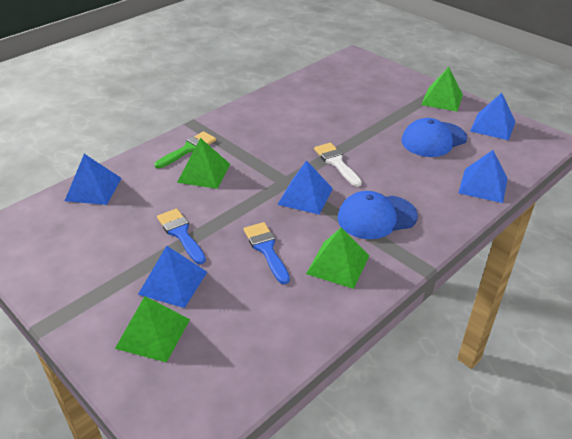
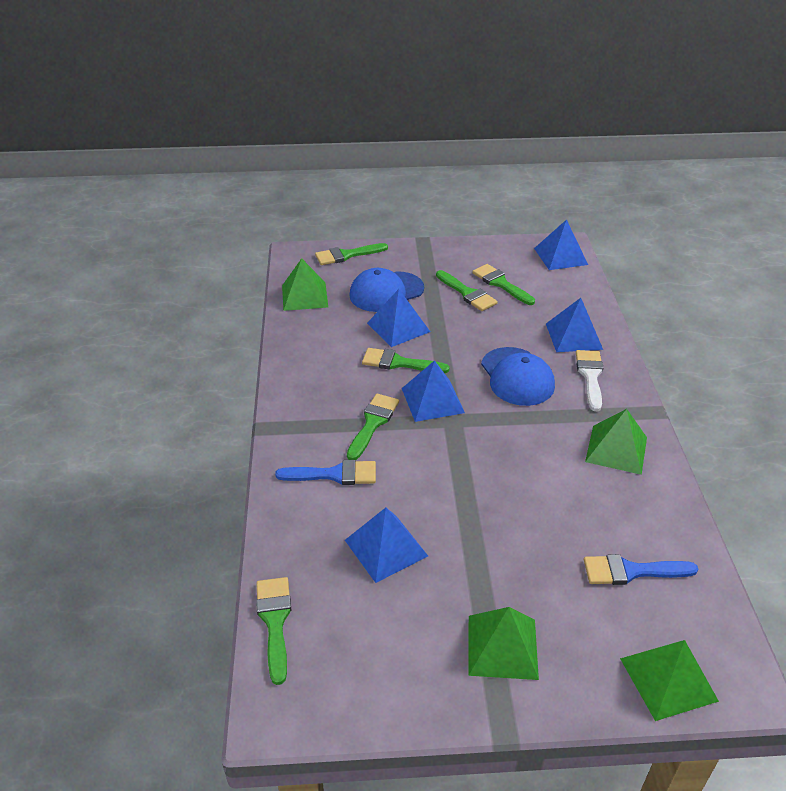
green brush: 1 -> 6

